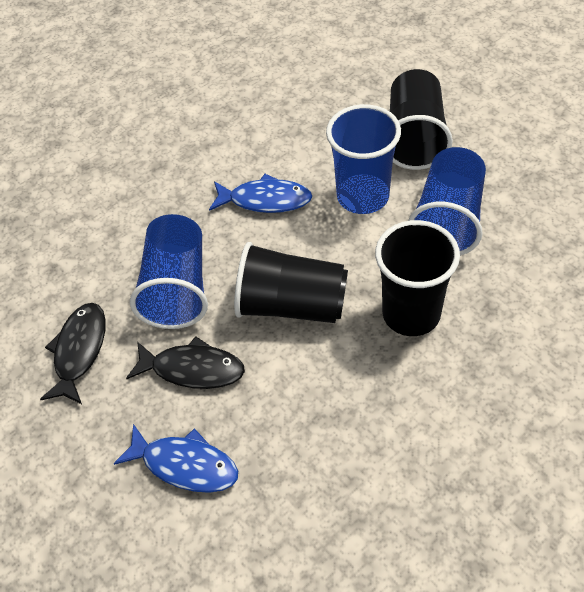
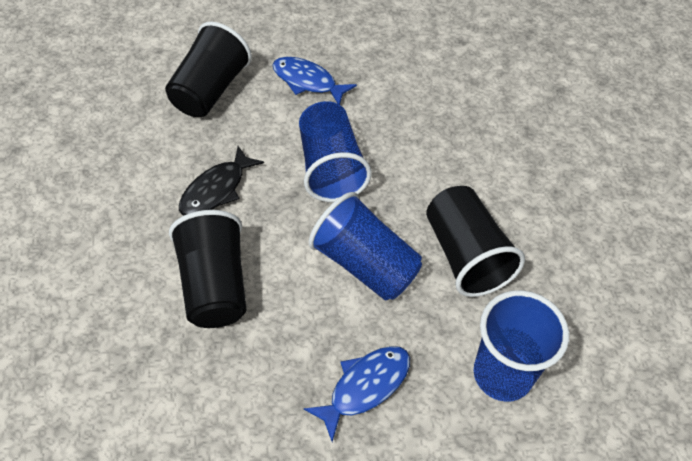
black fish: 2 -> 1

